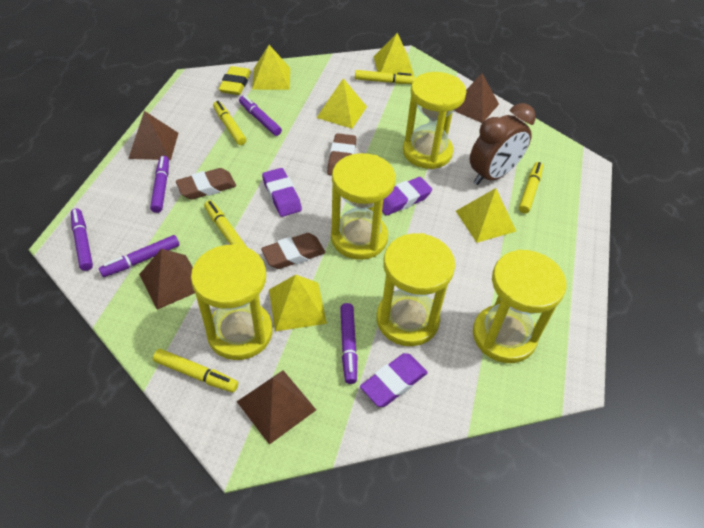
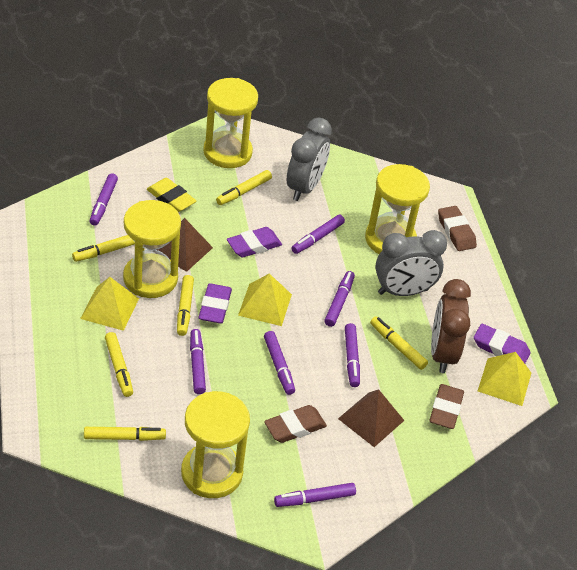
brown pyramid: 4 -> 2
grey clock: 0 -> 2
purple marker: 5 -> 7
yellow hourglass: 5 -> 4
yellow marker: 5 -> 6
yellow pyramid: 5 -> 3

